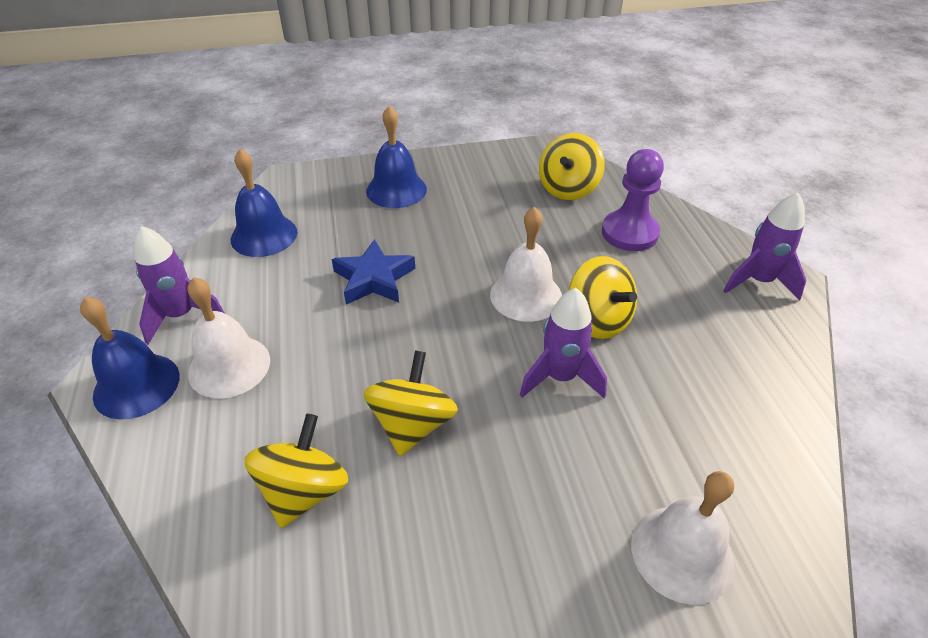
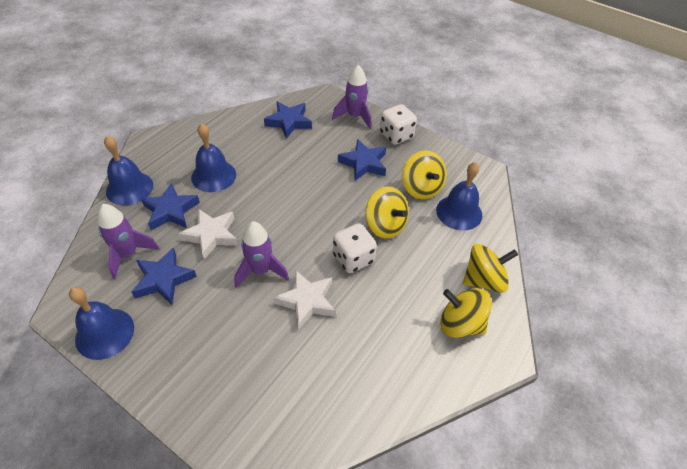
blue bell: 3 -> 4
blue star: 1 -> 4
purple pawn: 1 -> 0
white bell: 3 -> 0
white dice: 0 -> 2
white star: 0 -> 2

